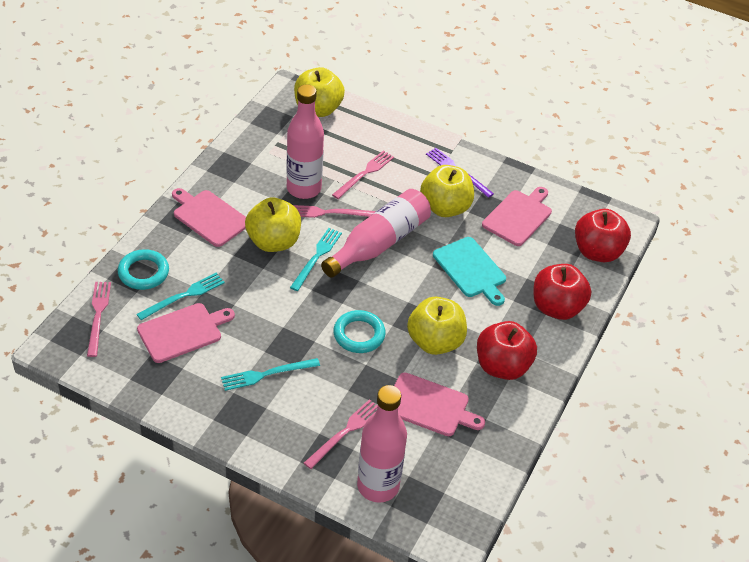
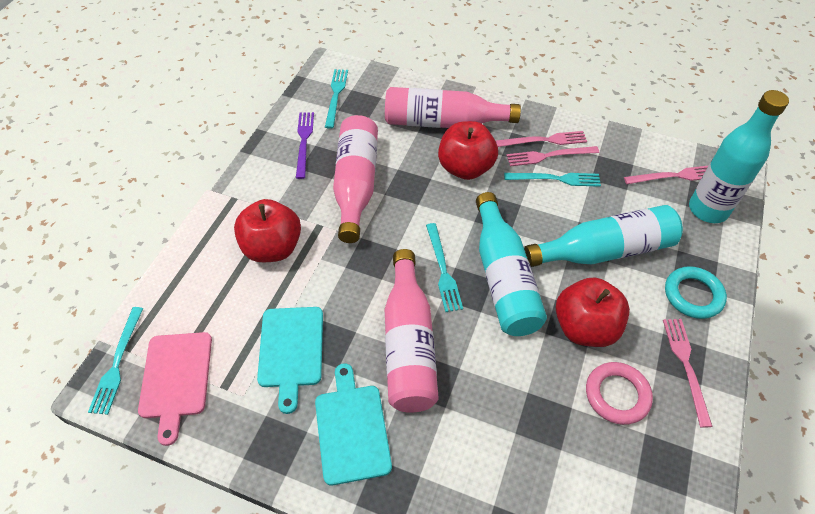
pink cutting board: 4 -> 1
pink ring: 0 -> 1
turquoise bottle: 0 -> 3
turquoise cutting board: 1 -> 2
turquoise fork: 3 -> 4
turquoise ring: 2 -> 1
yellow apple: 4 -> 0

